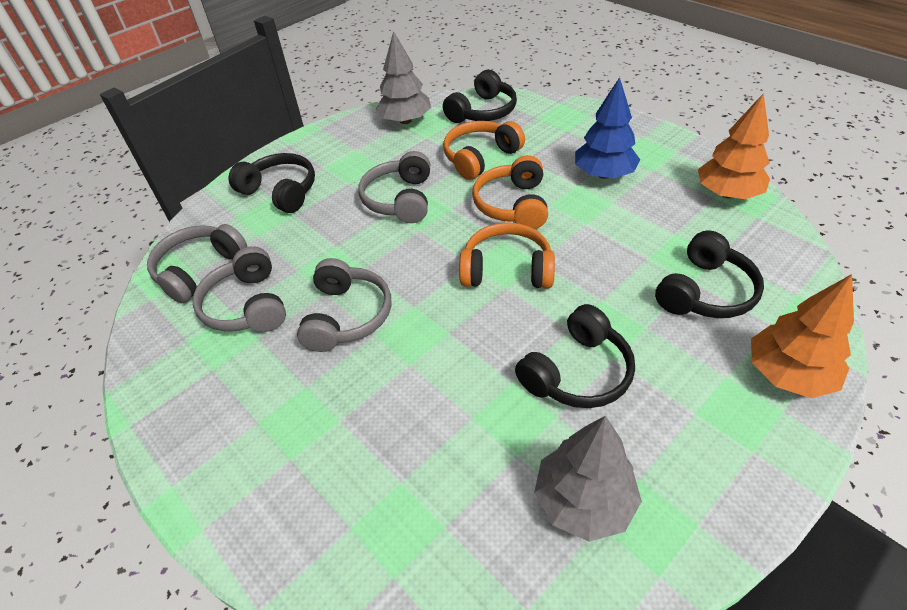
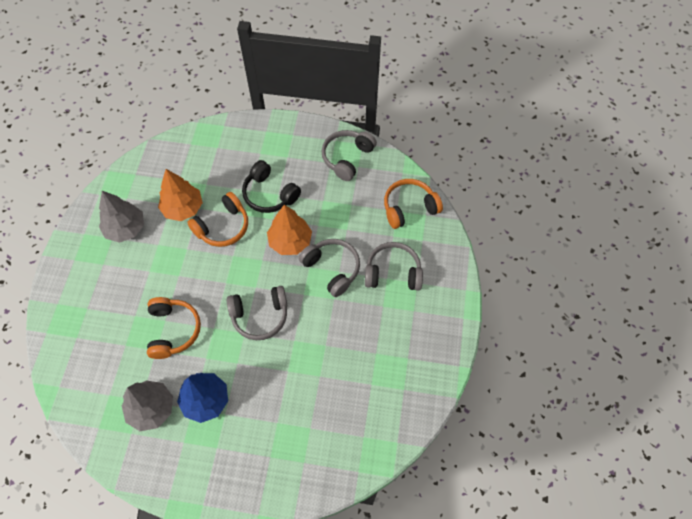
black headphones: 4 -> 1

